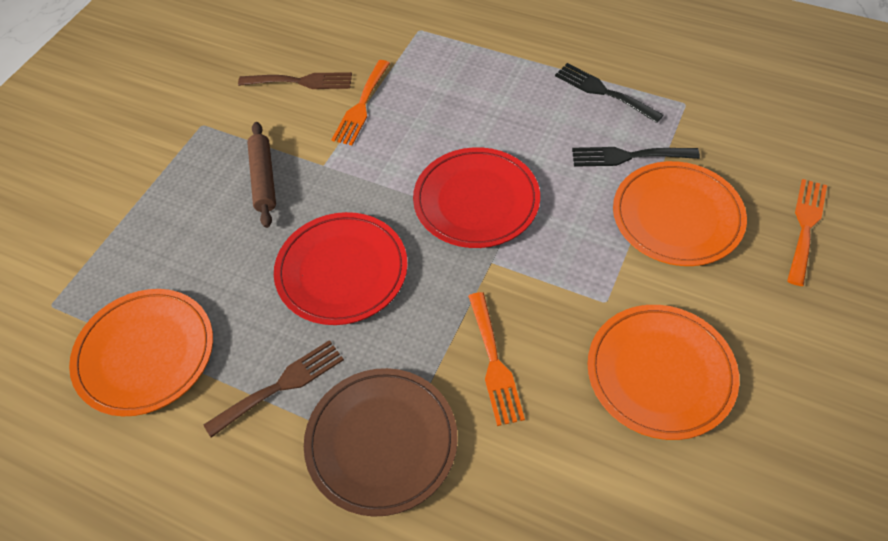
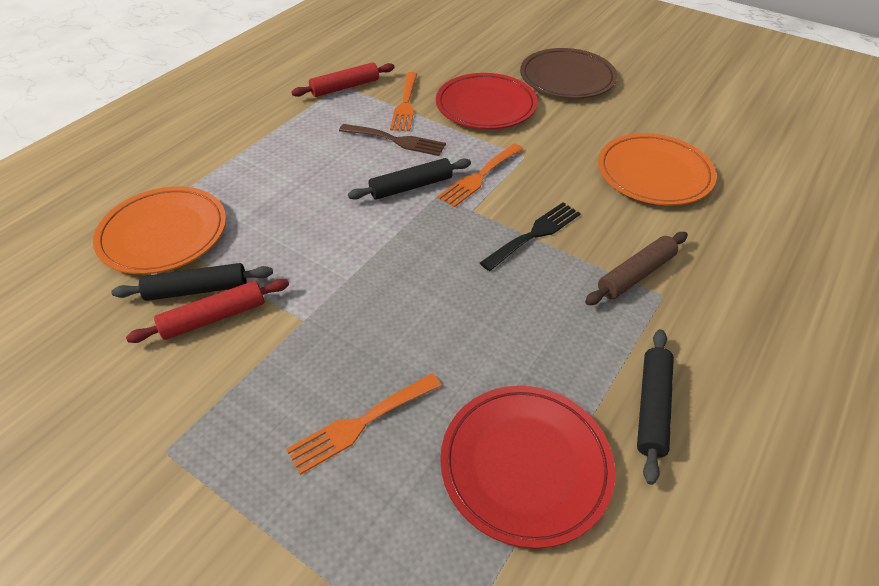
black fork: 2 -> 1
black rolling pin: 0 -> 3
brown fork: 2 -> 1
orange plate: 3 -> 2
red rolling pin: 0 -> 2

